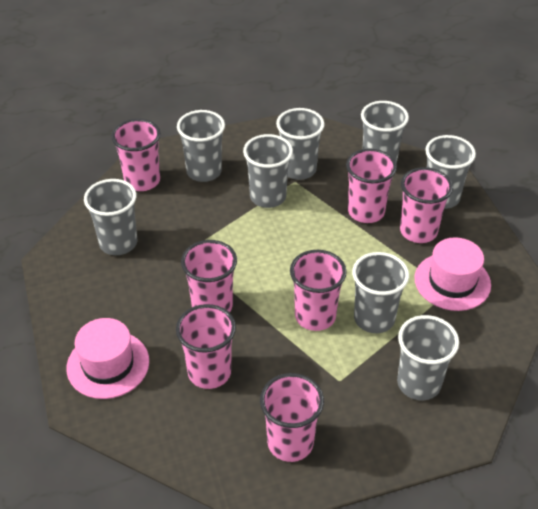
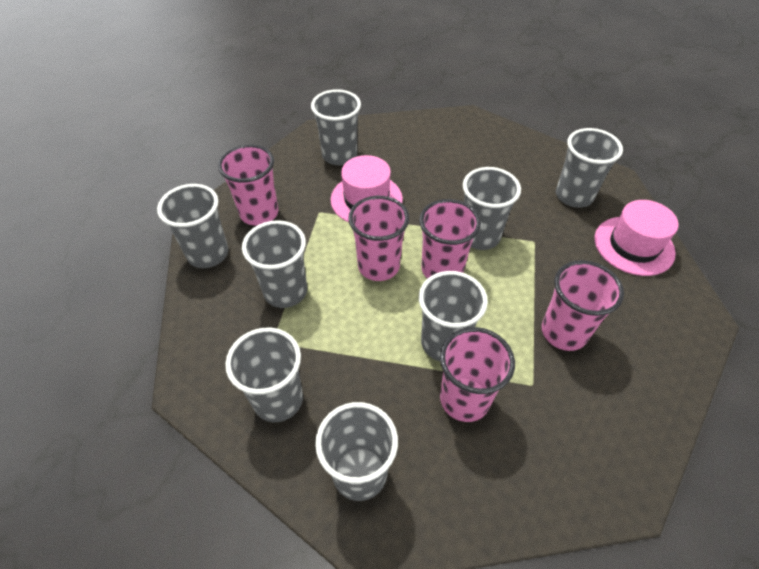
pink cup: 7 -> 5

